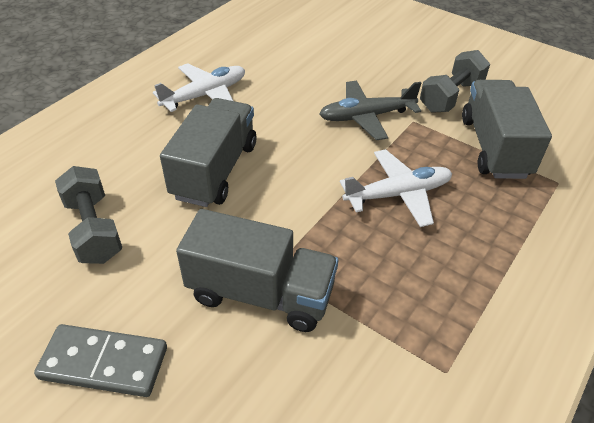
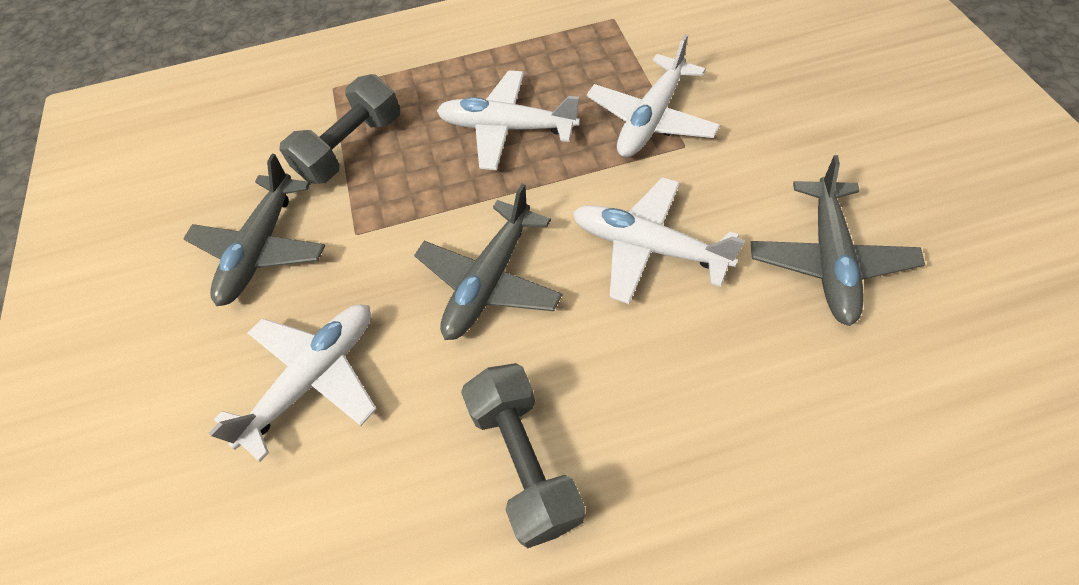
grey domino: 1 -> 0
grey plane: 1 -> 3
grey truck: 3 -> 0
white plane: 2 -> 4

